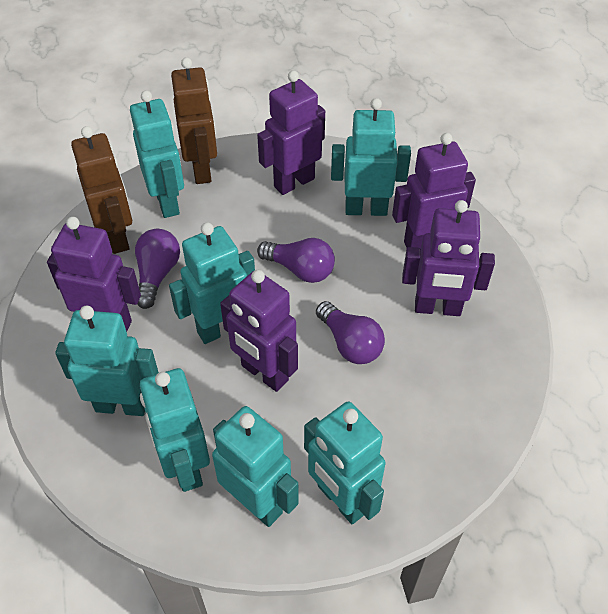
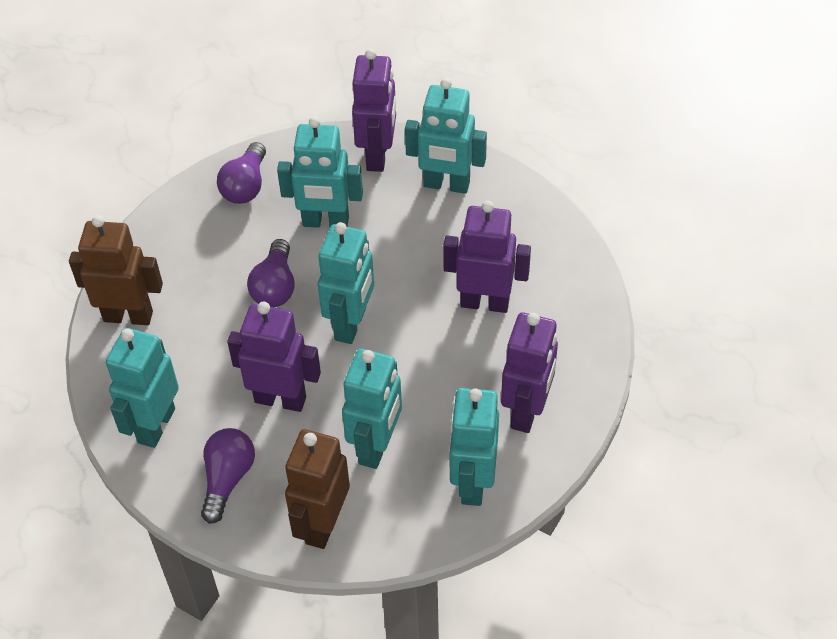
purple robot: 5 -> 4
turquoise robot: 7 -> 6

